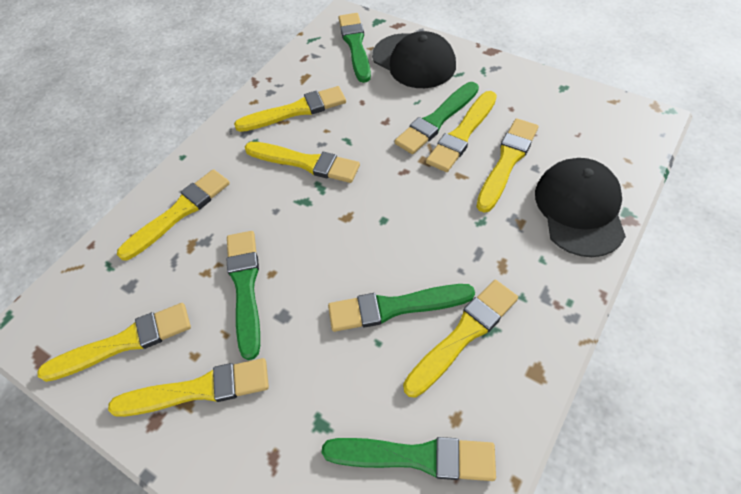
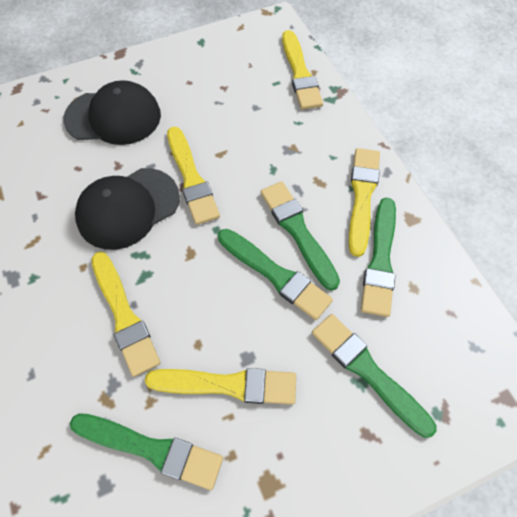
yellow brush: 8 -> 5

